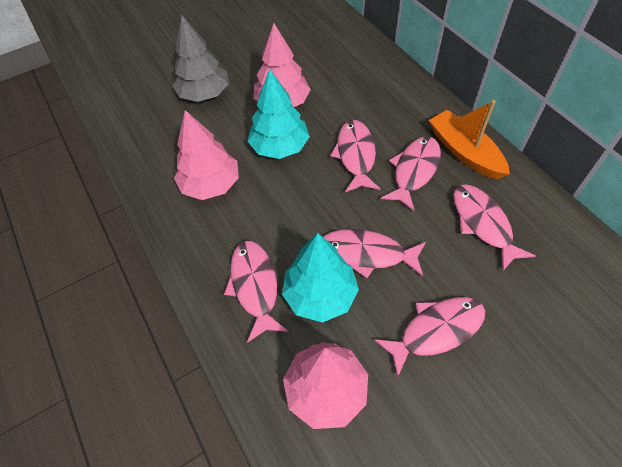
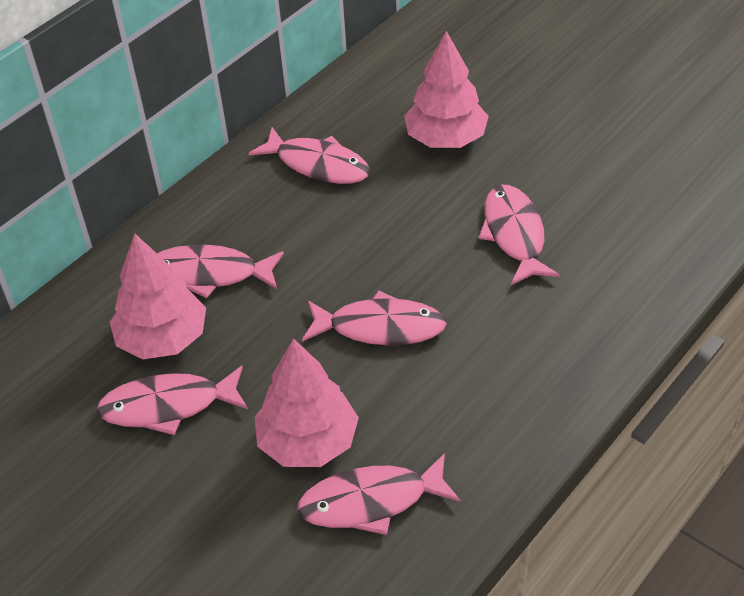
grey tree: 1 -> 0
orange boat: 1 -> 0
turquoise tree: 2 -> 0

